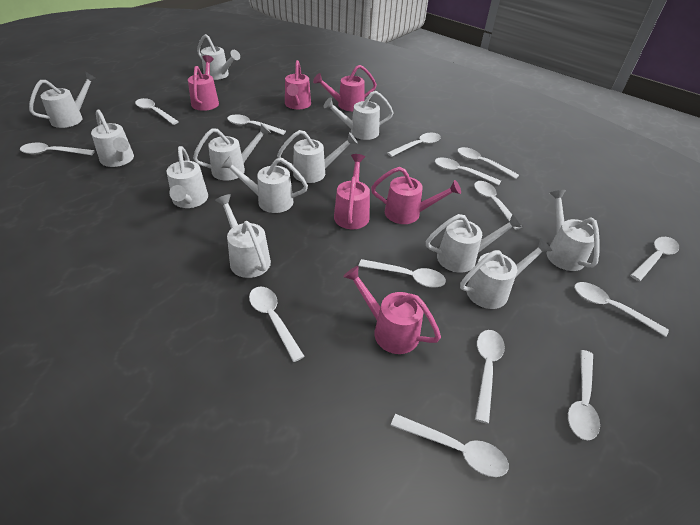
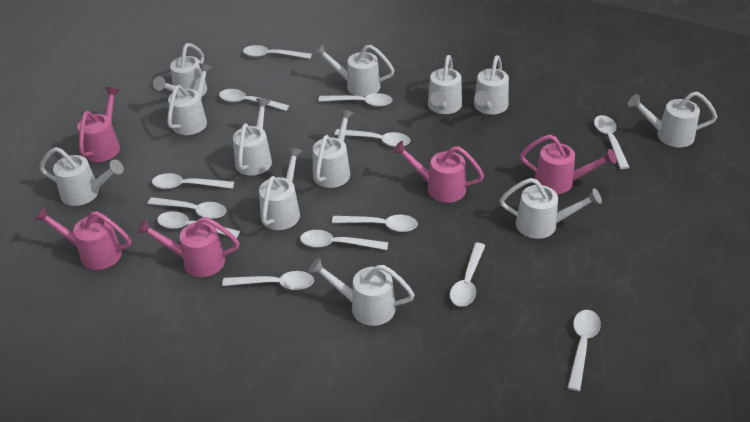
pink watering can: 6 -> 5
white spoon: 14 -> 13

